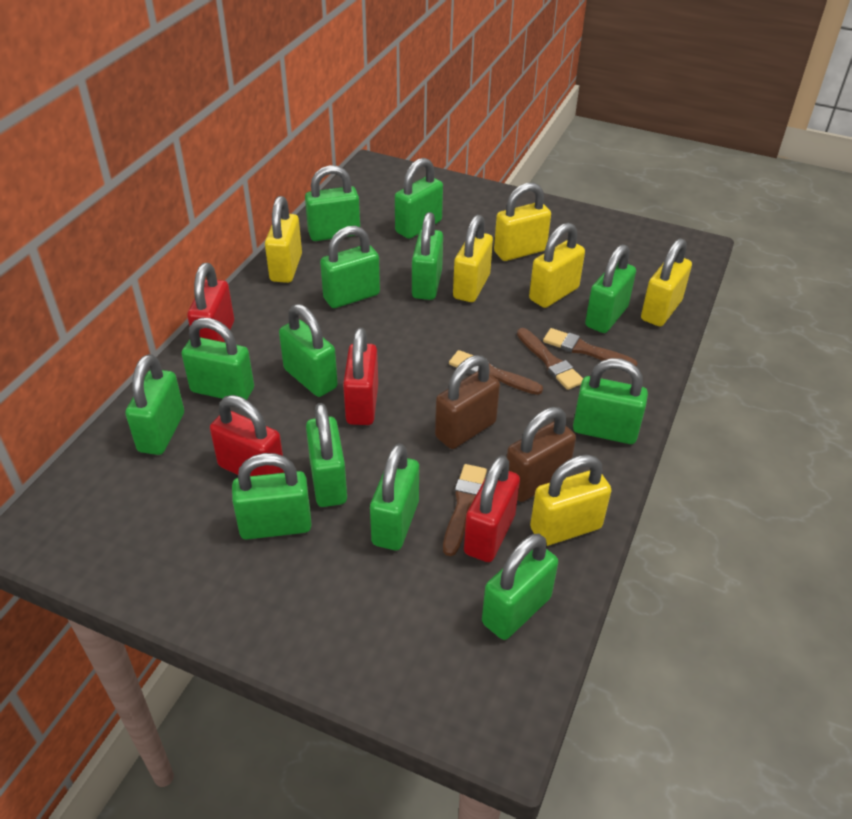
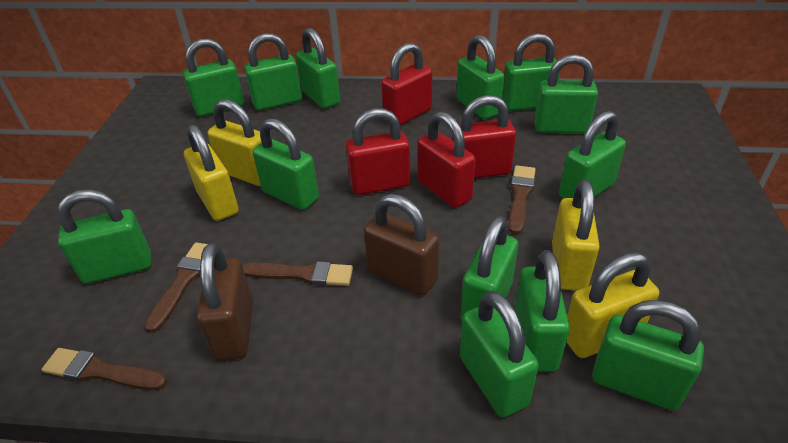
yellow padlock: 6 -> 4

